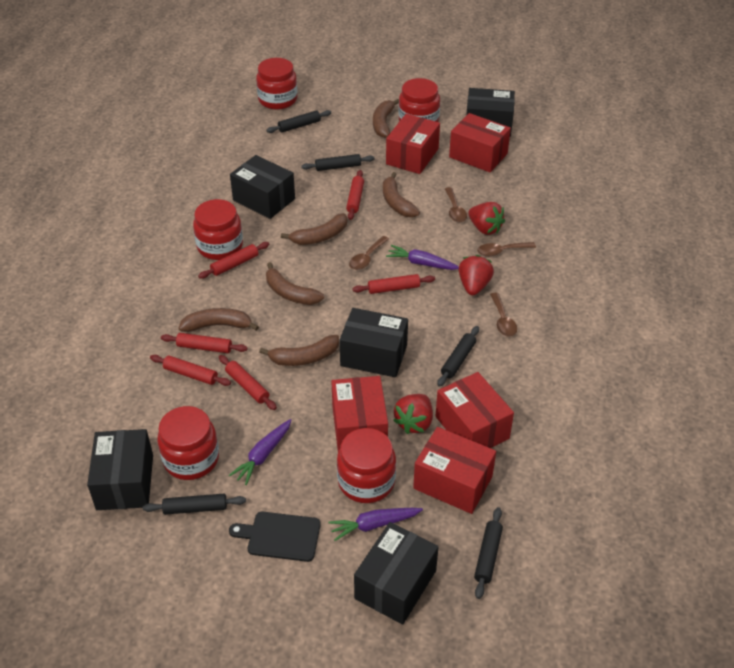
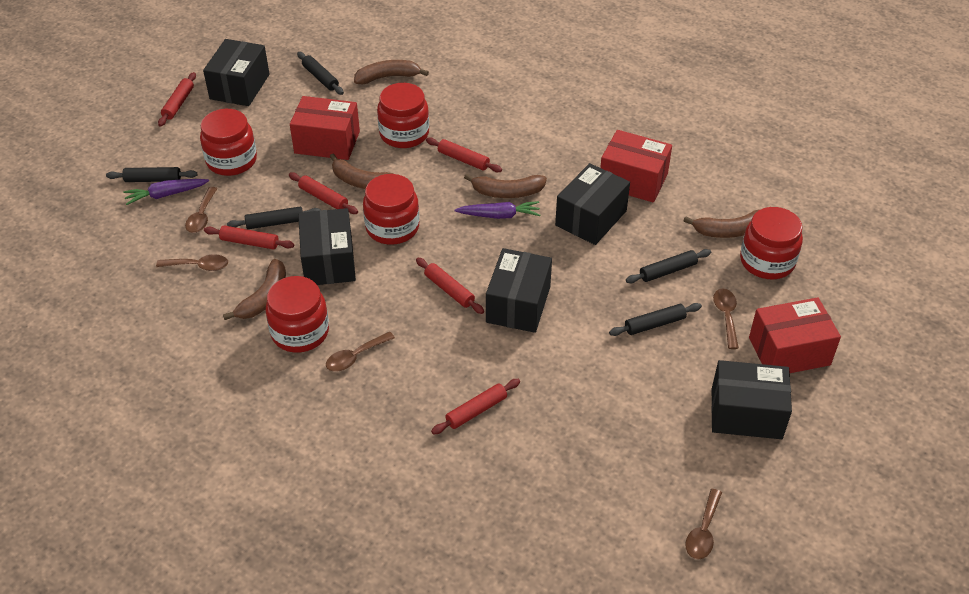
black cutting board: 1 -> 0
brown banana: 6 -> 5
brown spoon: 4 -> 5
purple carrot: 3 -> 2
red box: 5 -> 3
red strawberry: 3 -> 0

